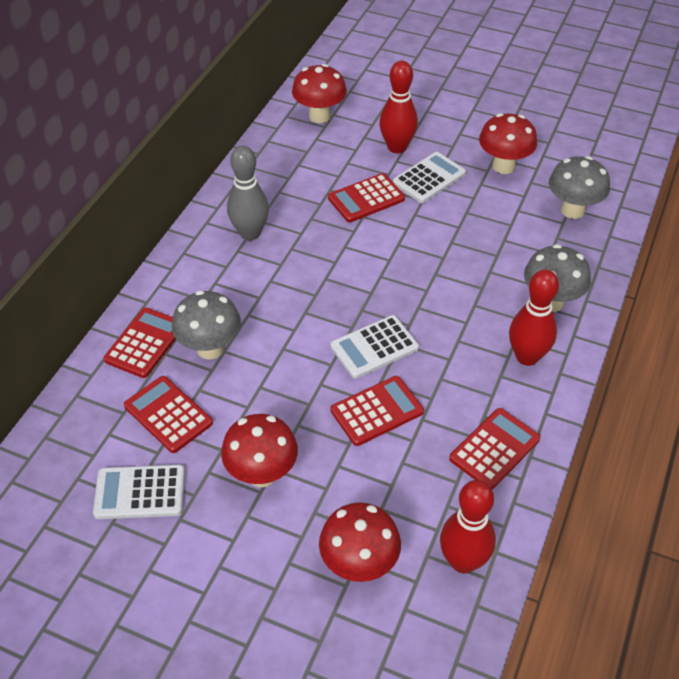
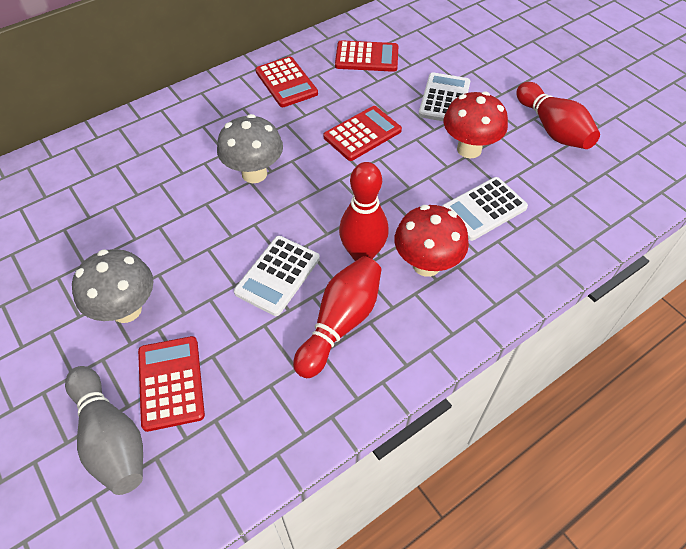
grey mushroom: 3 -> 2
red calculator: 5 -> 4
red mushroom: 4 -> 2

